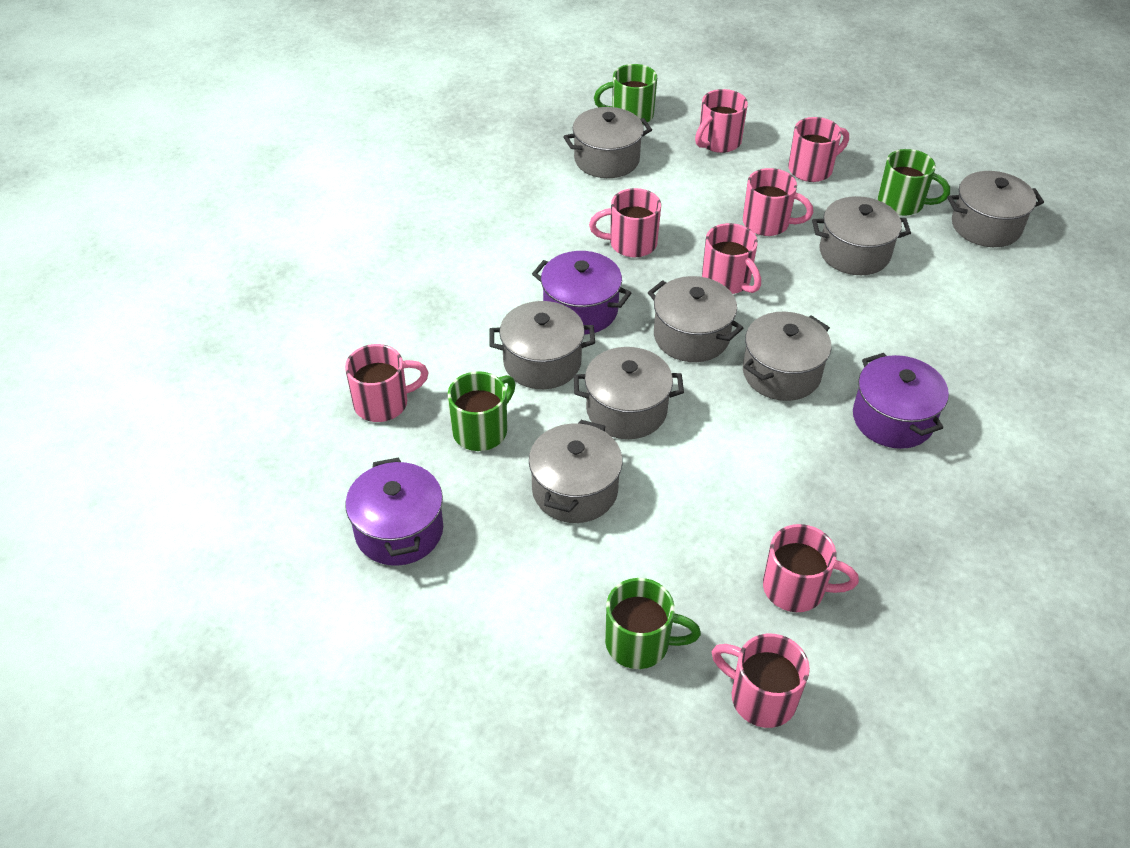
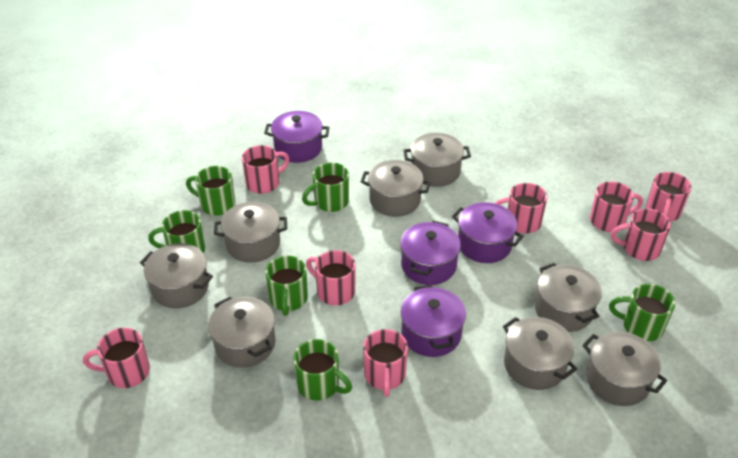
green mug: 4 -> 6
purple pot: 3 -> 4

